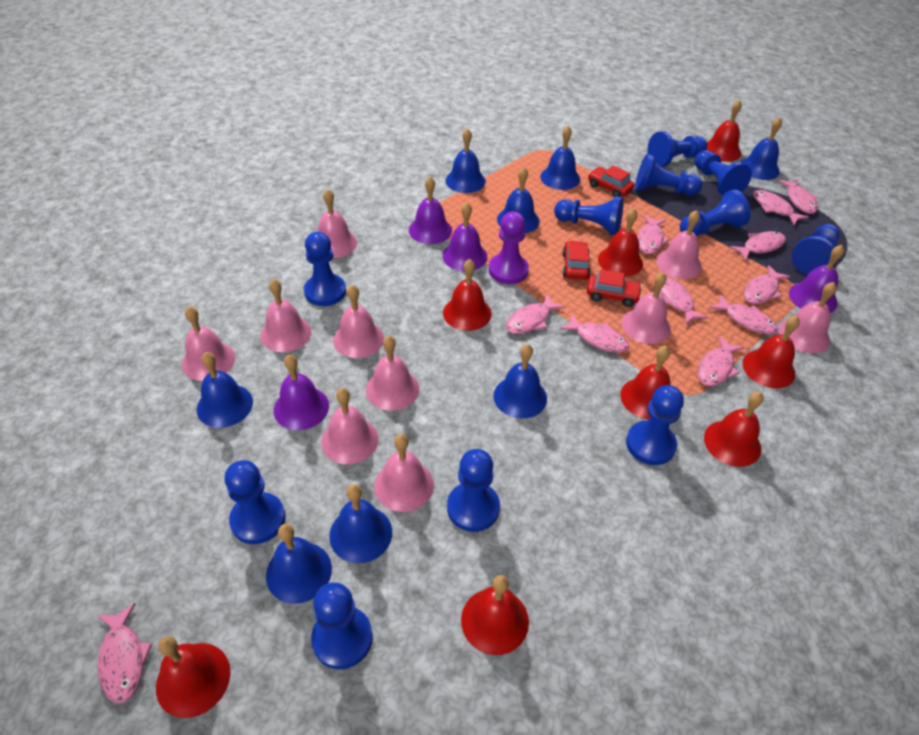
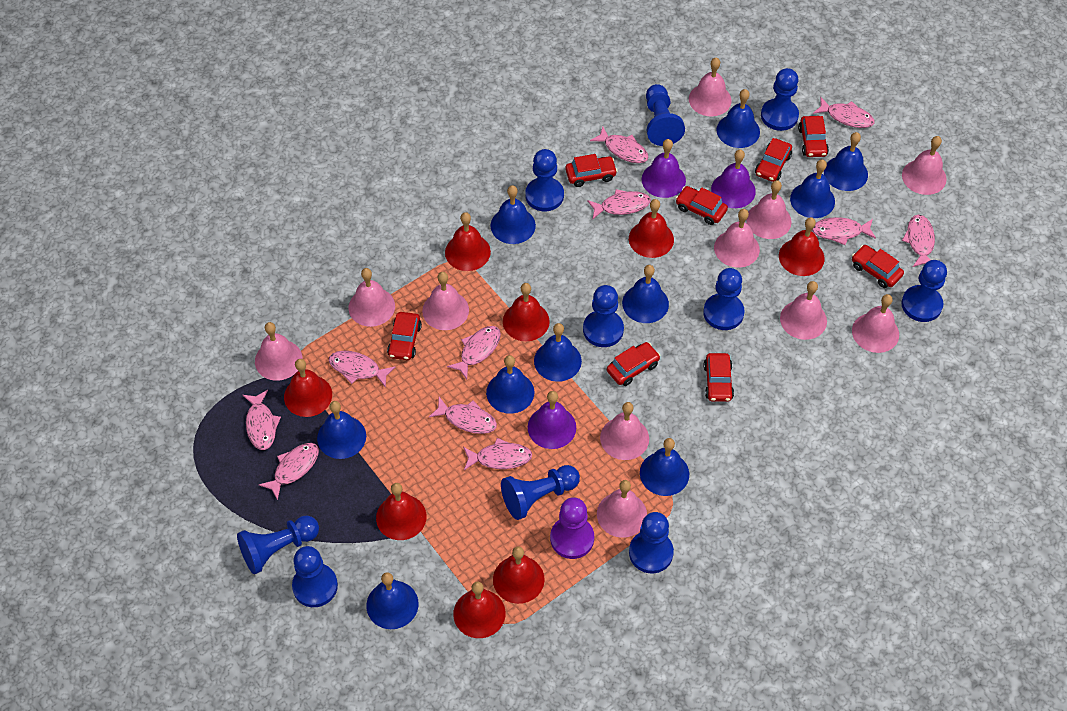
blue bell: 8 -> 10
blue pawn: 11 -> 10
pink bell: 10 -> 11
purple bell: 4 -> 3
red car: 3 -> 8

